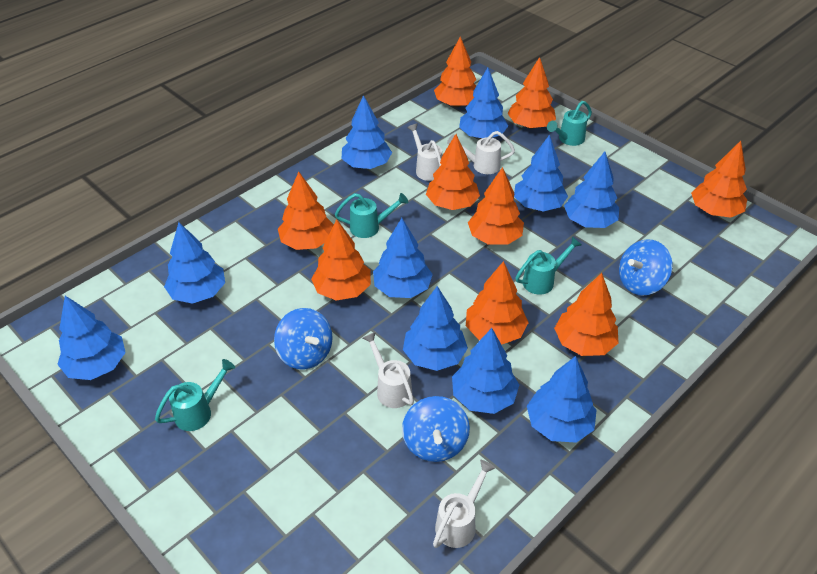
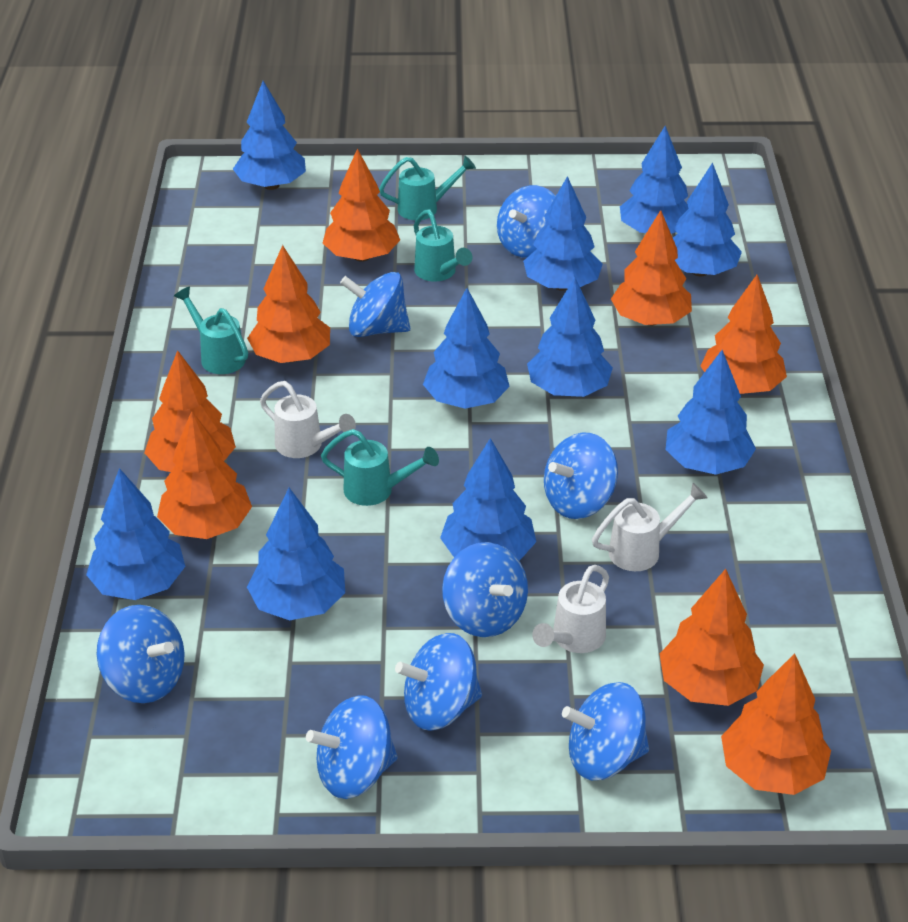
blue spinning top: 3 -> 8
orange tree: 9 -> 8
white watering can: 4 -> 3

